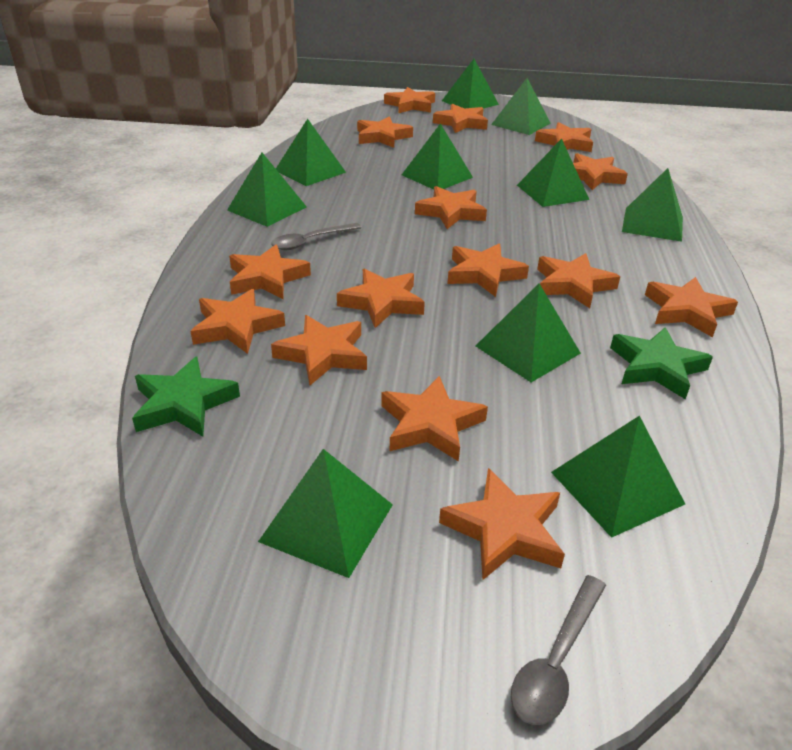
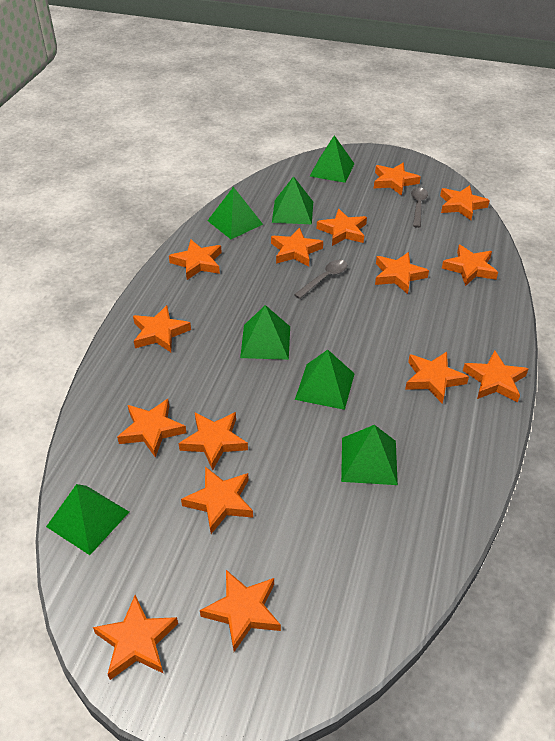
green pyramid: 10 -> 7
green star: 2 -> 0

